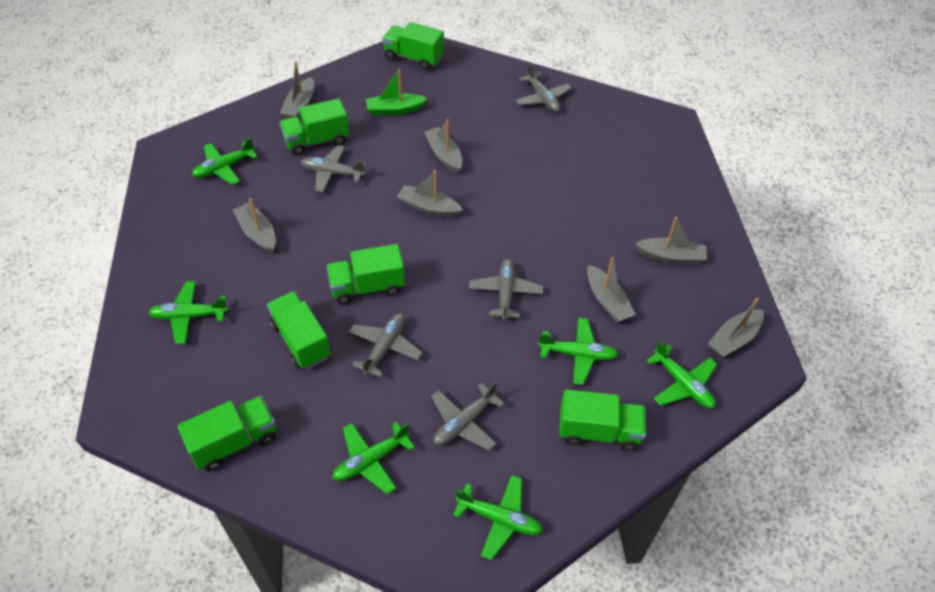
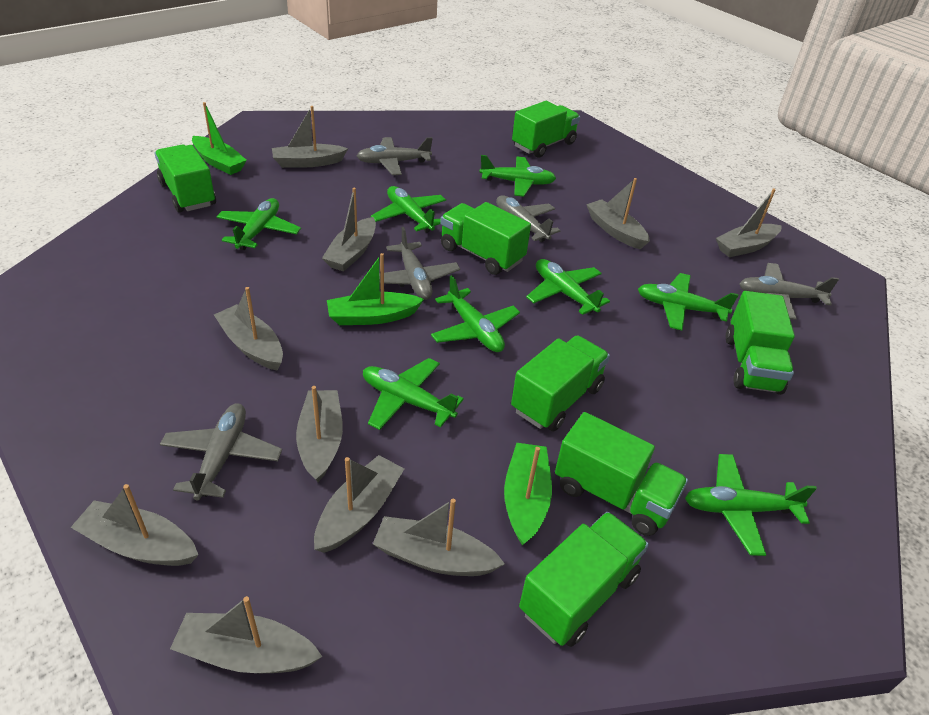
green boat: 1 -> 3
green plane: 6 -> 8
green truck: 6 -> 7
grey boat: 7 -> 10

